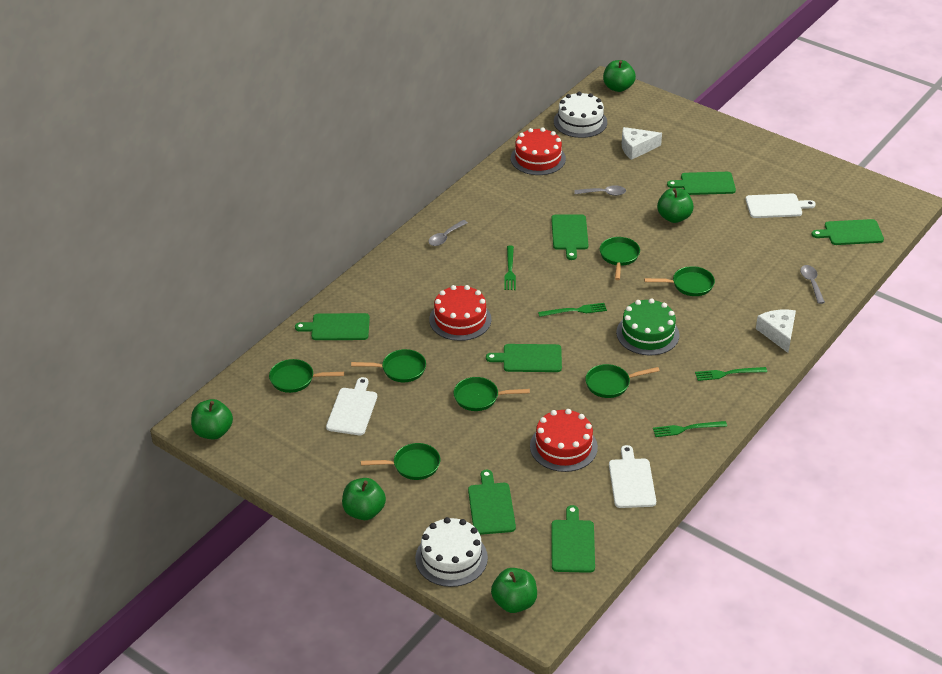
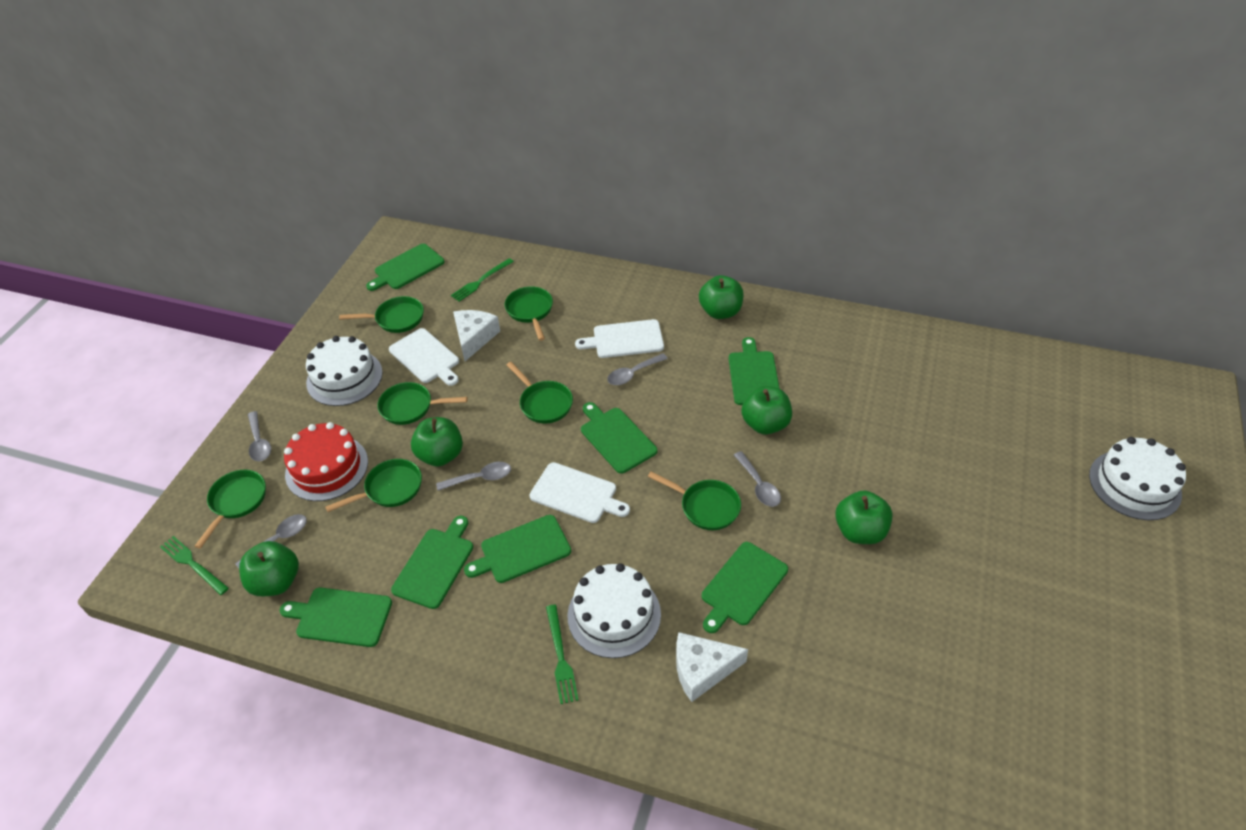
green cake: 1 -> 0
green fork: 4 -> 3
grey spoon: 3 -> 5
red cake: 3 -> 1
white cake: 2 -> 3

